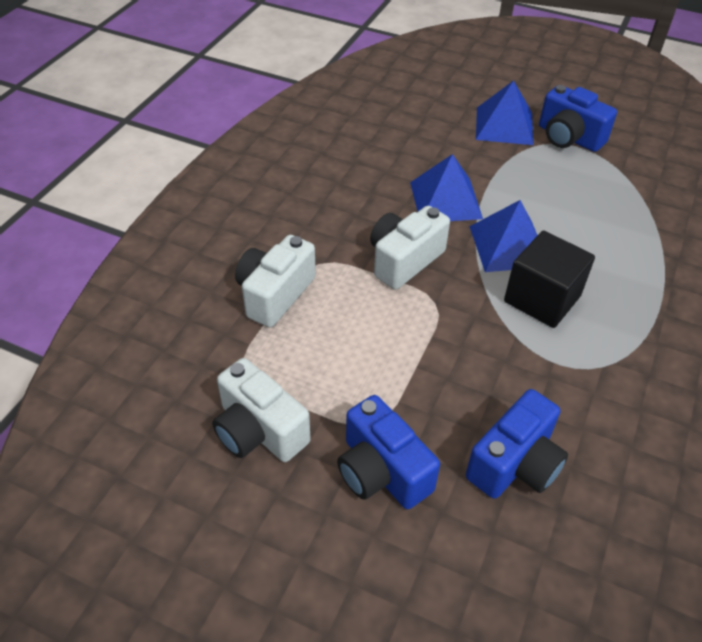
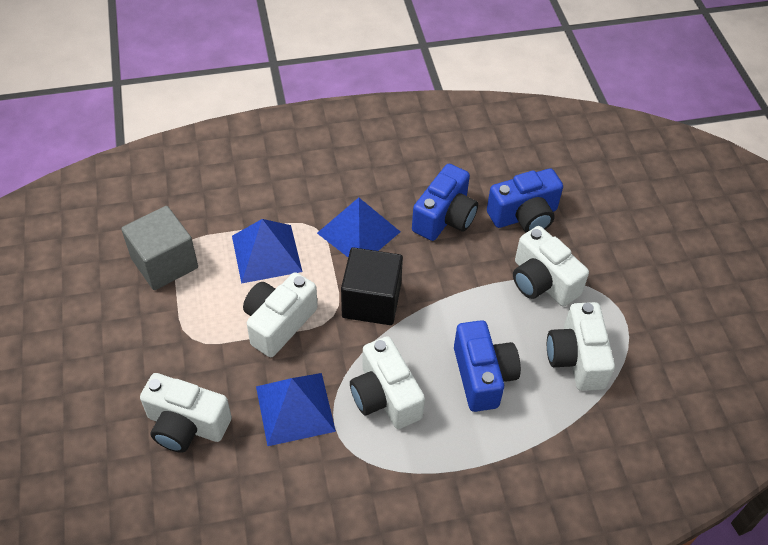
grey cube: 0 -> 1
white camera: 3 -> 5

